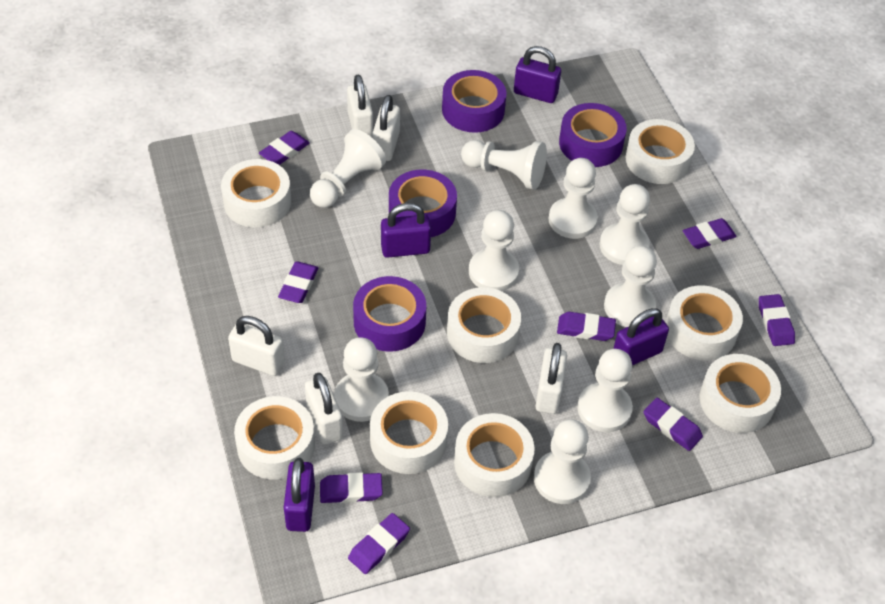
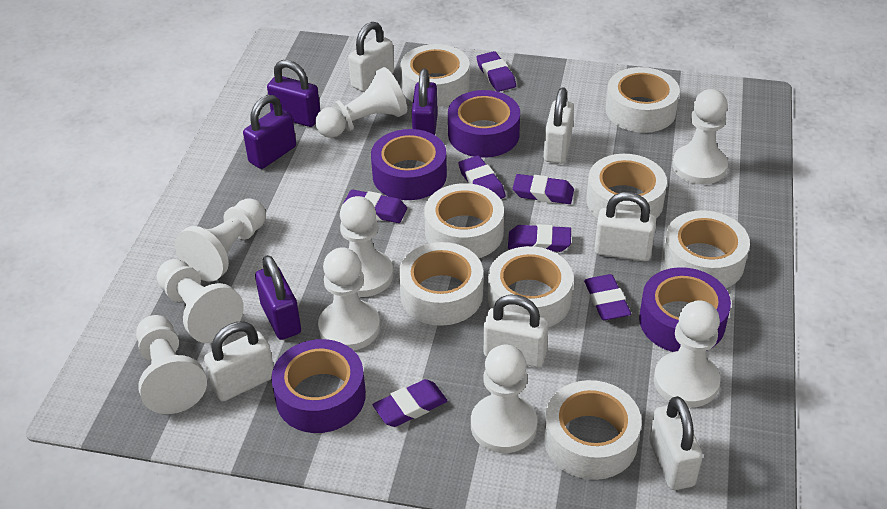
purple eraser: 8 -> 7
white padlock: 5 -> 6

